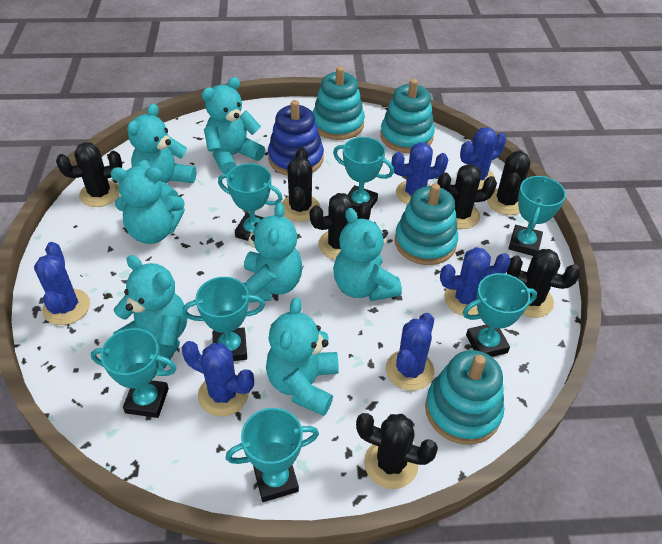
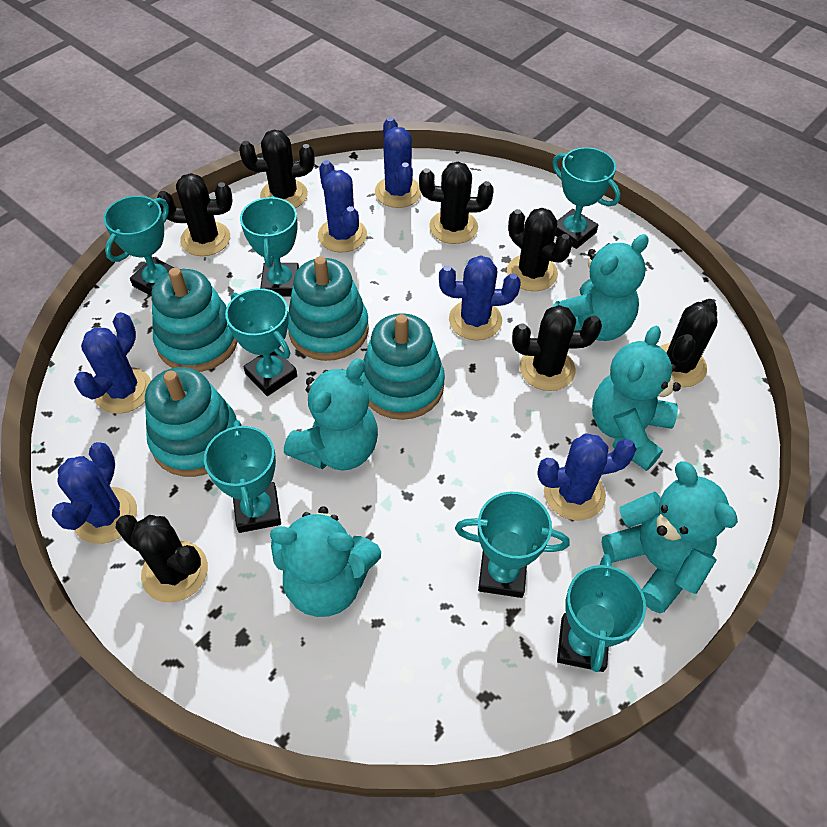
blue stacking toy: 1 -> 0
turquoise teddy bear: 7 -> 5

